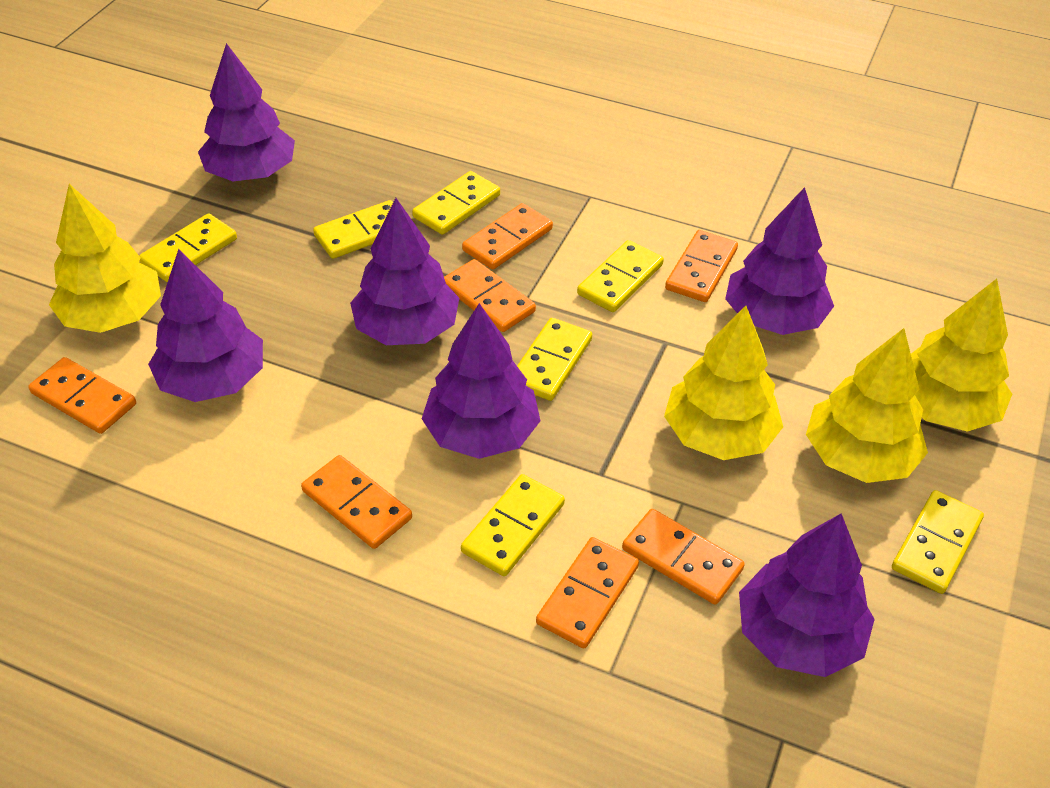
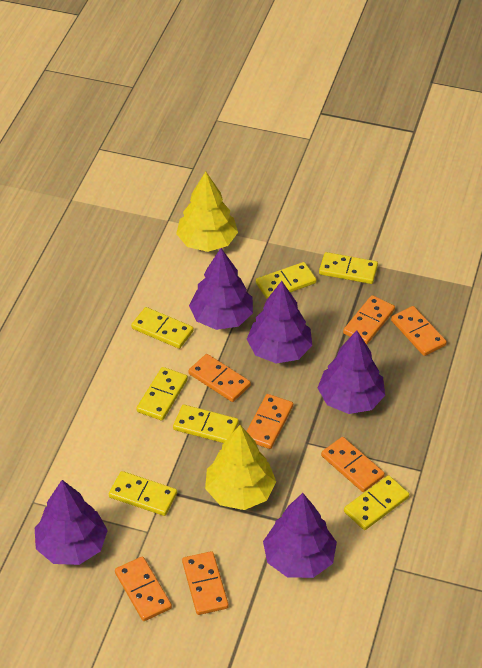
purple tree: 6 -> 5
yellow tree: 4 -> 2

